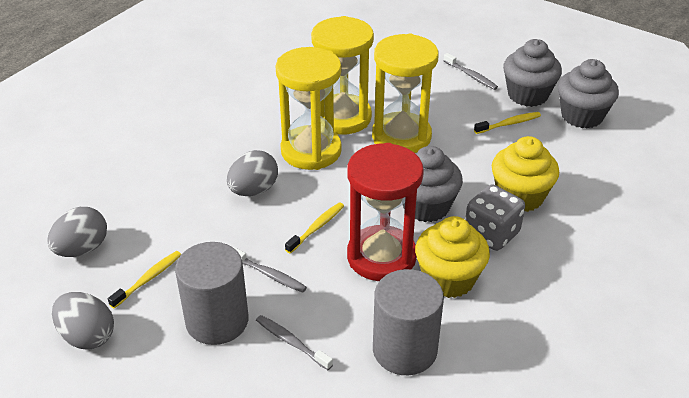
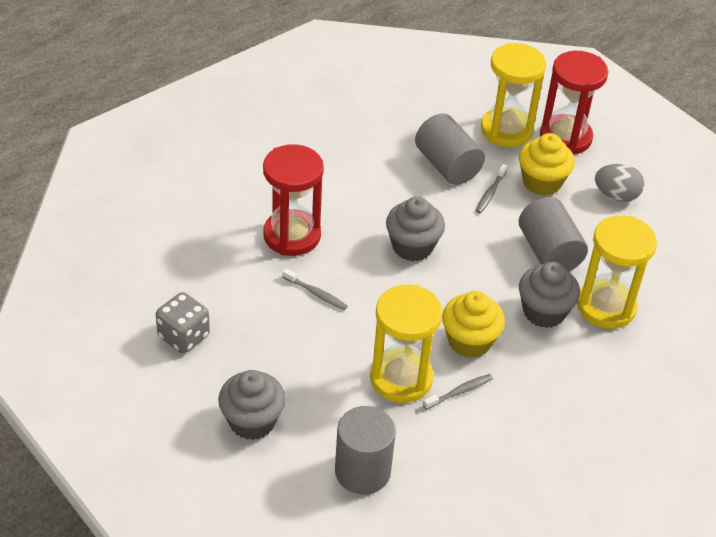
grey cylinder: 2 -> 3
grey egg: 3 -> 1
red hourglass: 1 -> 2
yellow toothbrush: 3 -> 0

